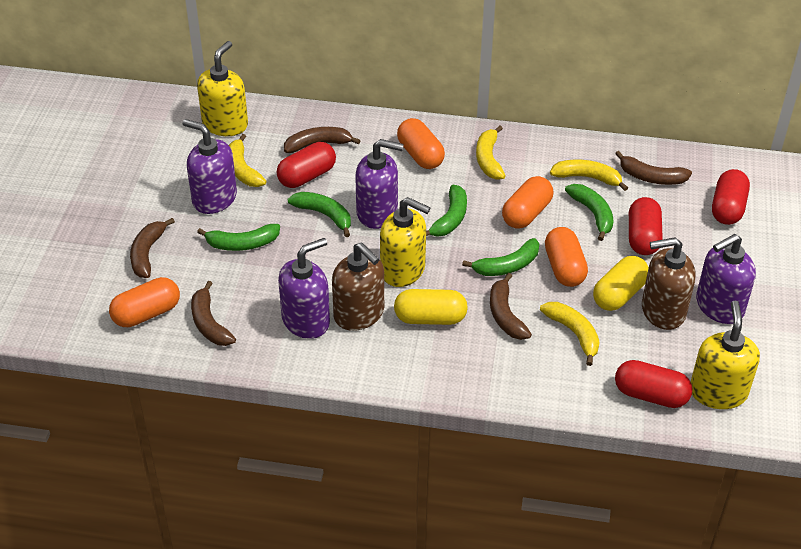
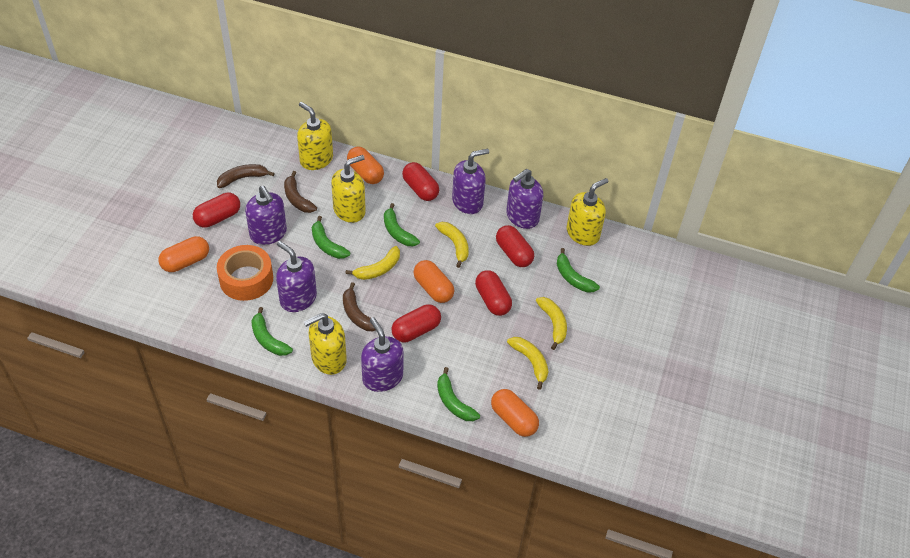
brown banana: 5 -> 3
brown soap dispenser: 2 -> 0
orange tape: 0 -> 1
purple soap dispenser: 4 -> 5
red capsule: 4 -> 5
yellow capsule: 2 -> 0
yellow soap dispenser: 3 -> 4

